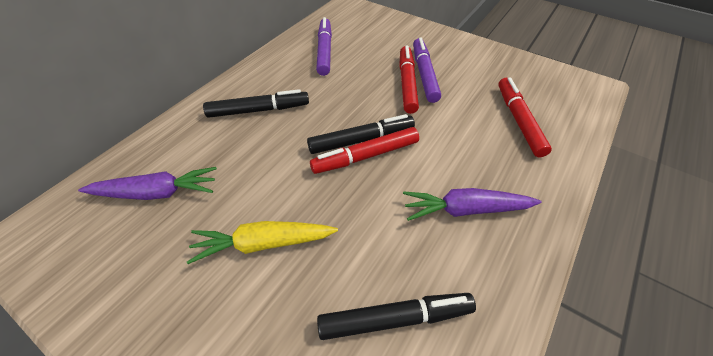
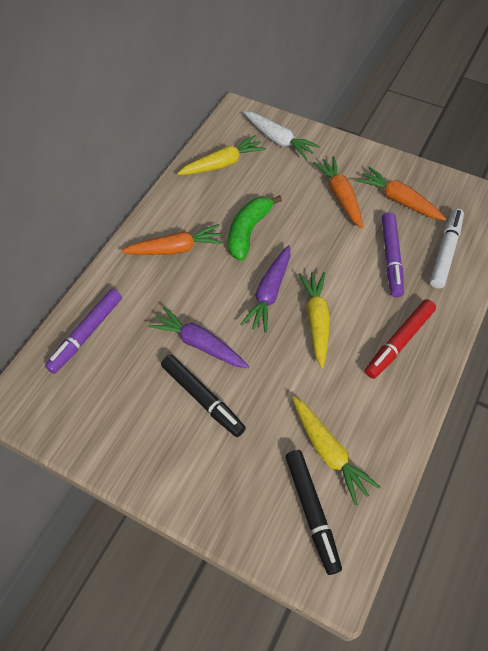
black marker: 3 -> 2
green banana: 0 -> 1
orange carrot: 0 -> 3
red marker: 3 -> 1
white carrot: 0 -> 1
white marker: 0 -> 1
yellow carrot: 1 -> 3

